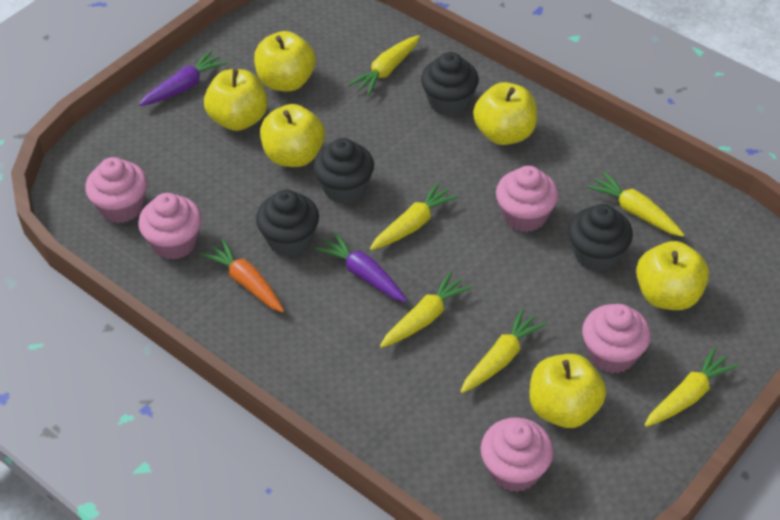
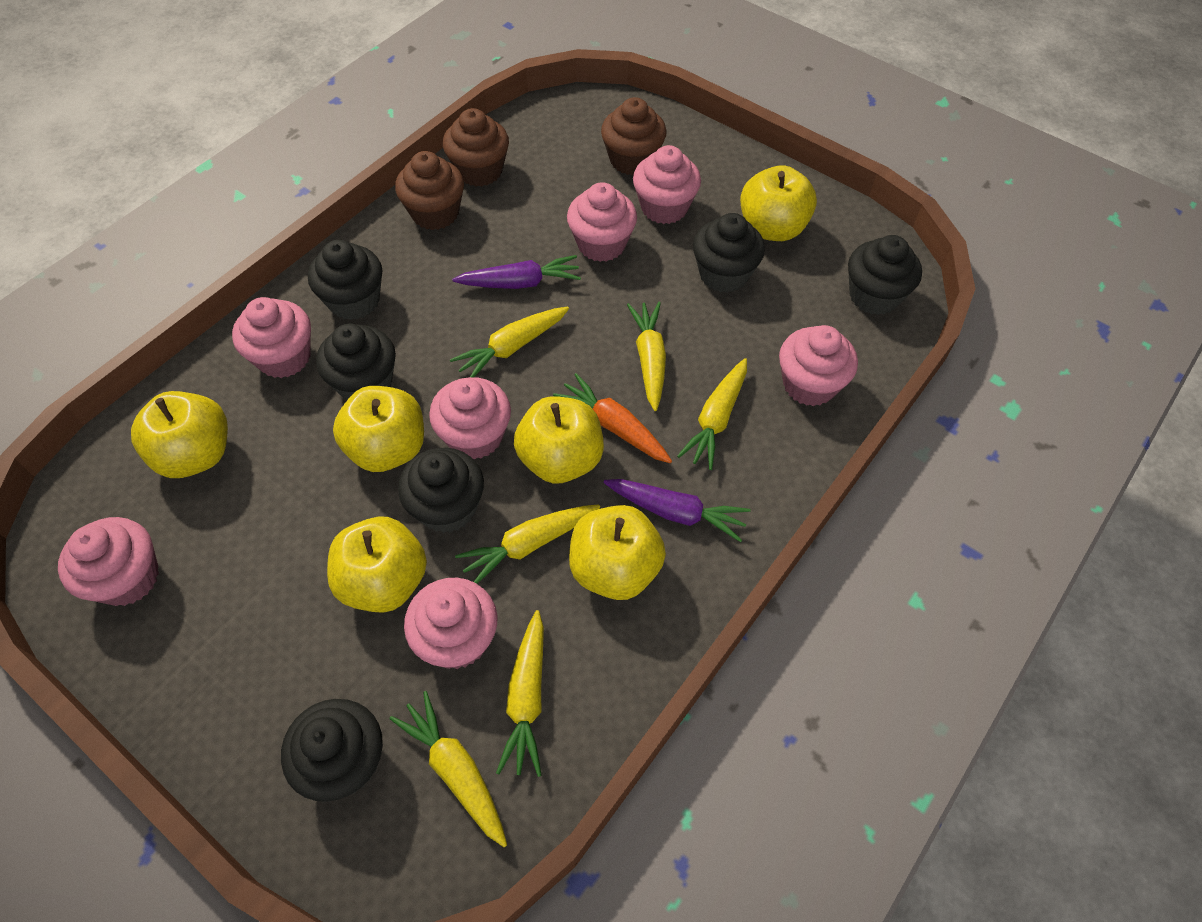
black cupcake: 4 -> 6
brown cupcake: 0 -> 3
pink cupcake: 5 -> 7

